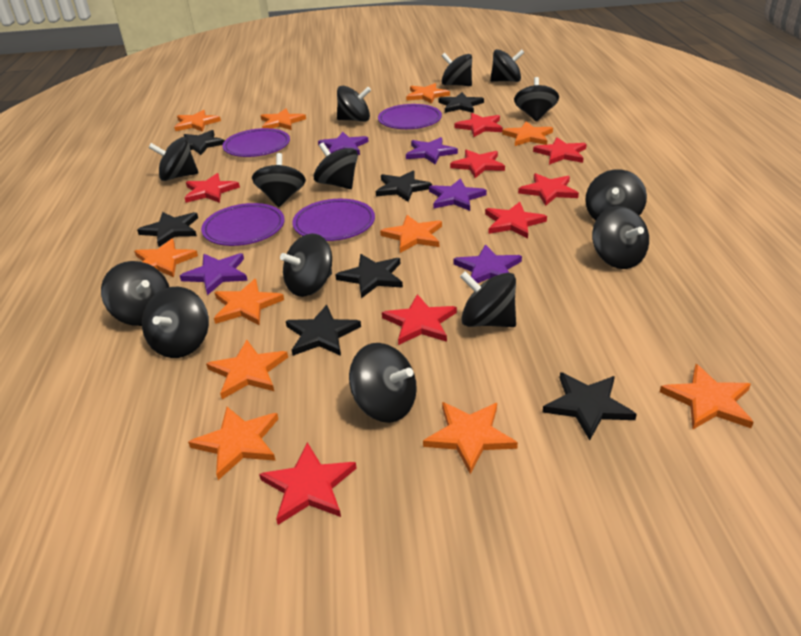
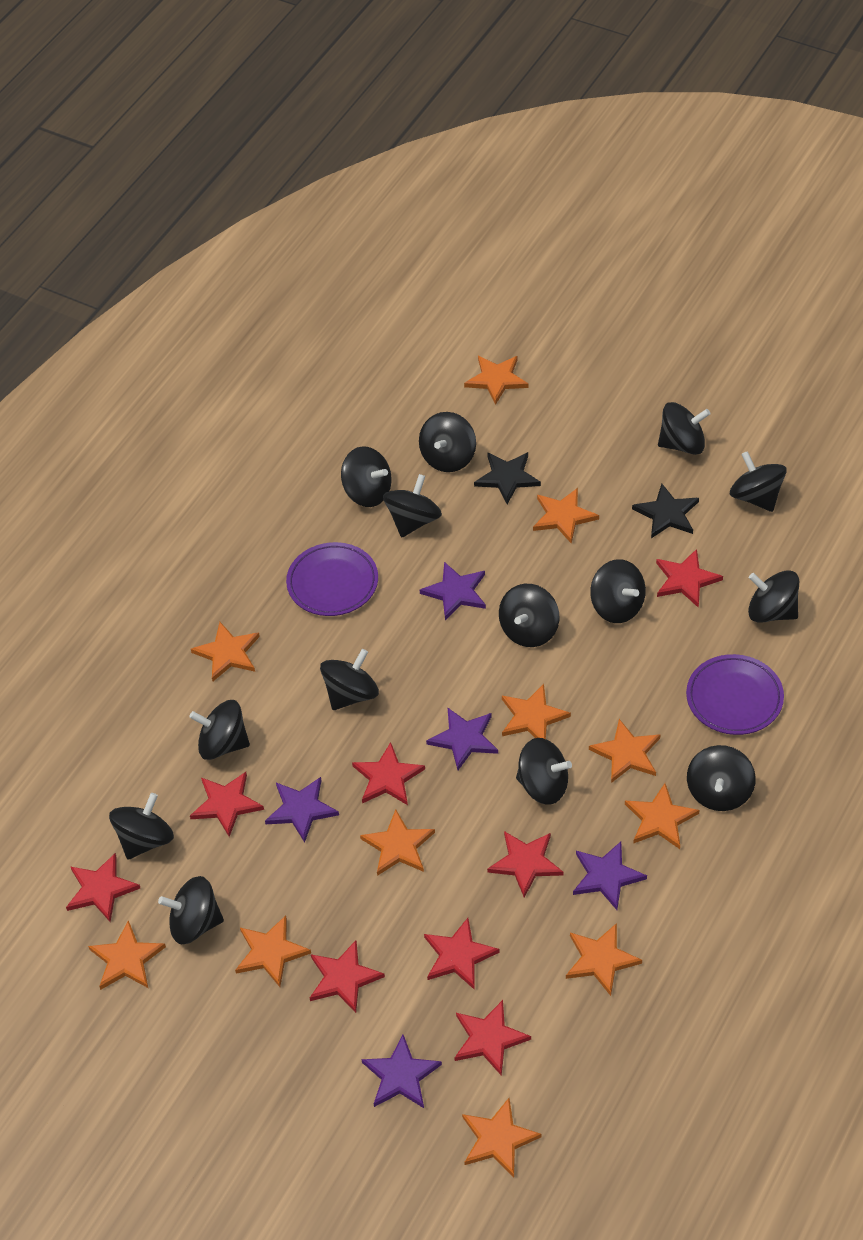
black star: 7 -> 2
purple plate: 4 -> 2

